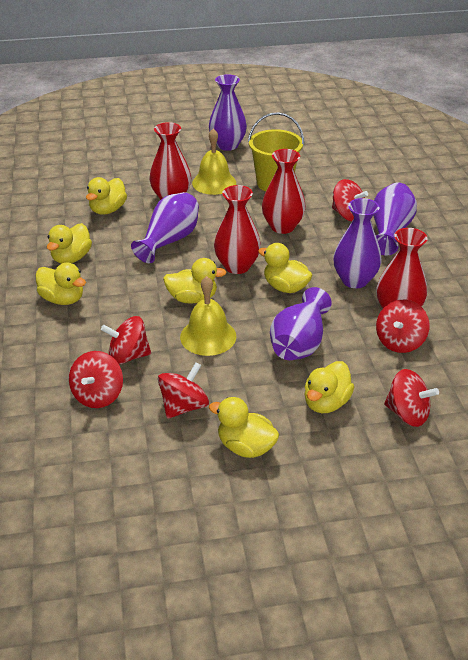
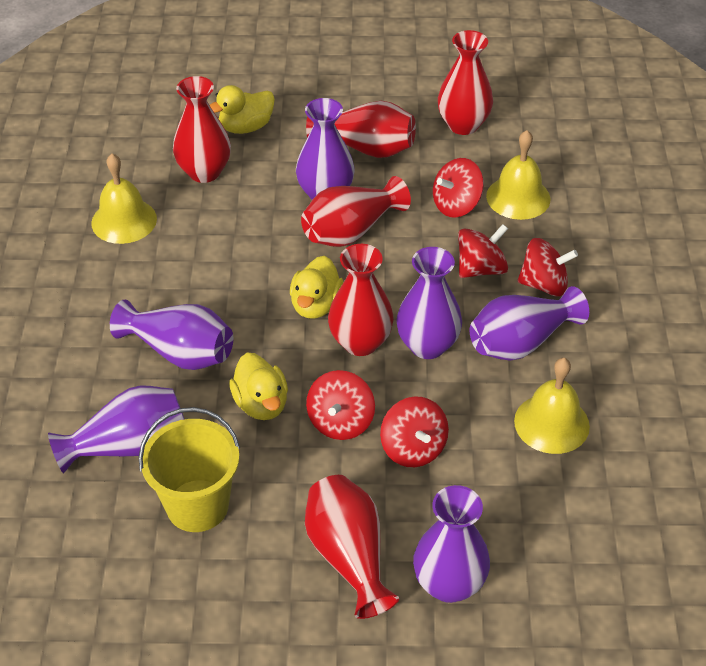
purple vase: 5 -> 6
red spinning top: 6 -> 5
red vase: 4 -> 6
yellow bell: 2 -> 3
yellow duck: 7 -> 3

